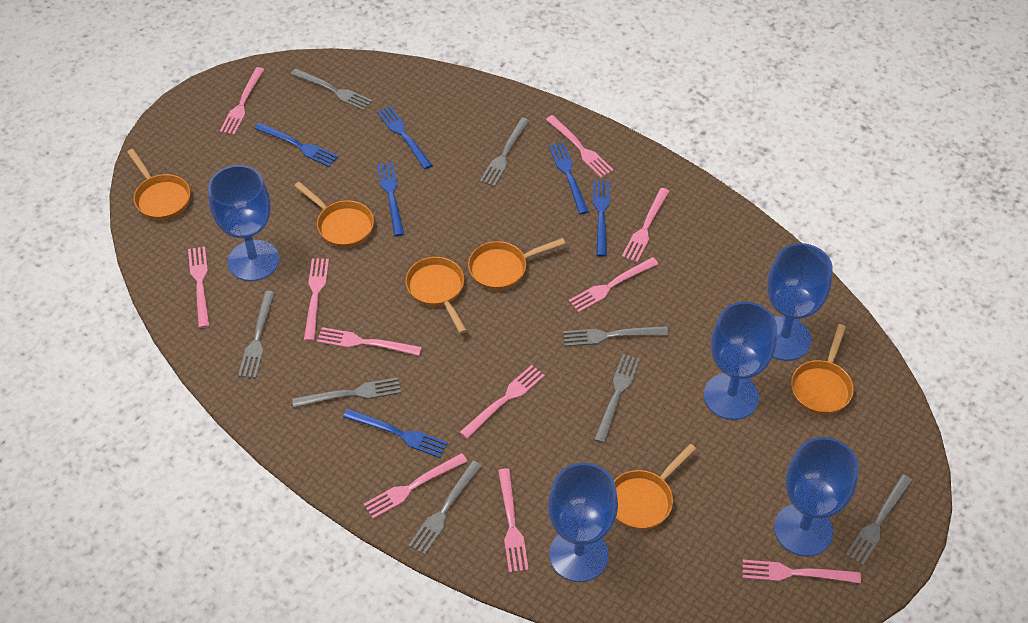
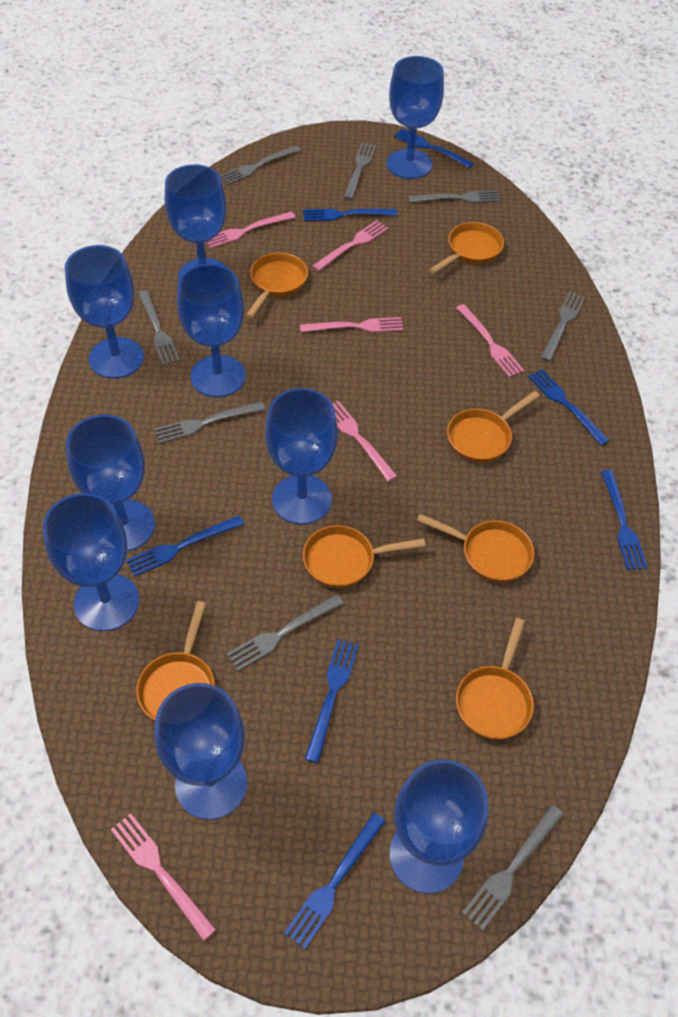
blue fork: 6 -> 7
blue goblet: 5 -> 9
orange pan: 6 -> 7
pink fork: 11 -> 6

